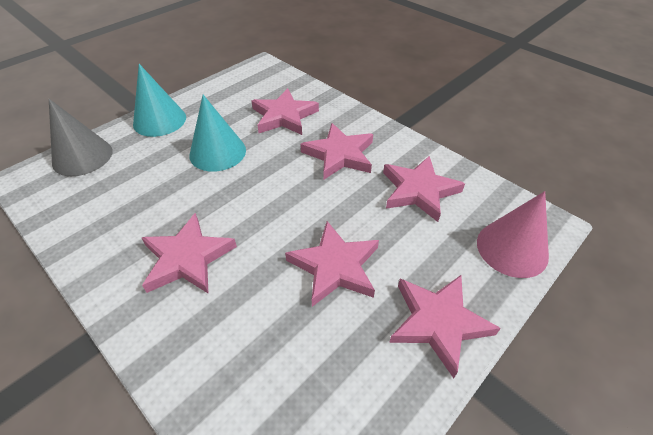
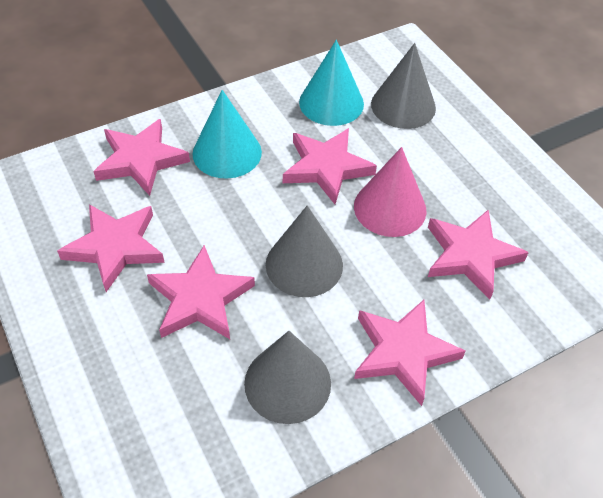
grey cone: 1 -> 3

